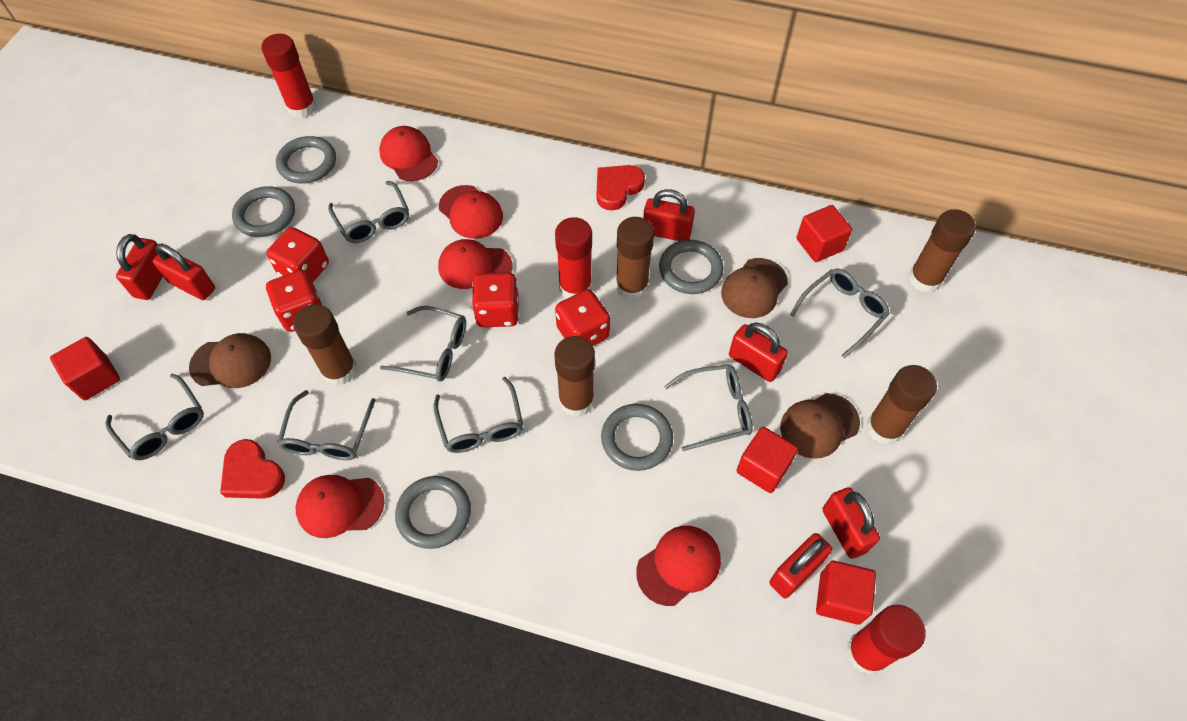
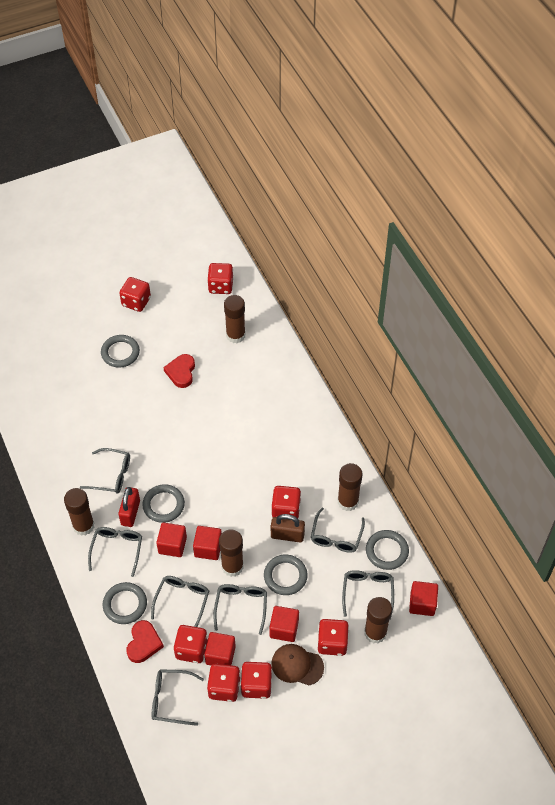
brown cap: 3 -> 1
brown padlock: 0 -> 1
red cap: 5 -> 0
red cube: 4 -> 5
red dice: 4 -> 7
red glue stick: 3 -> 0
red padlock: 6 -> 1

